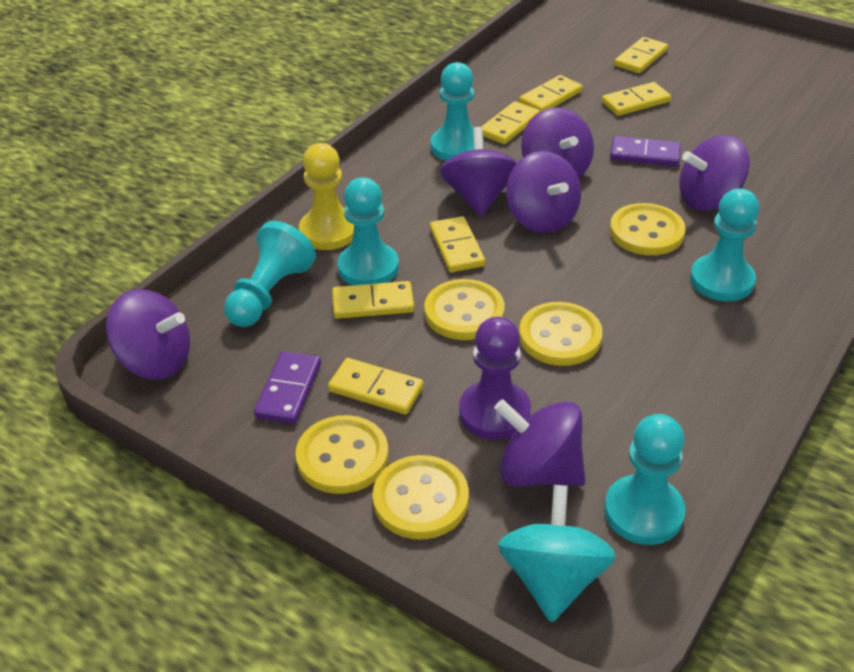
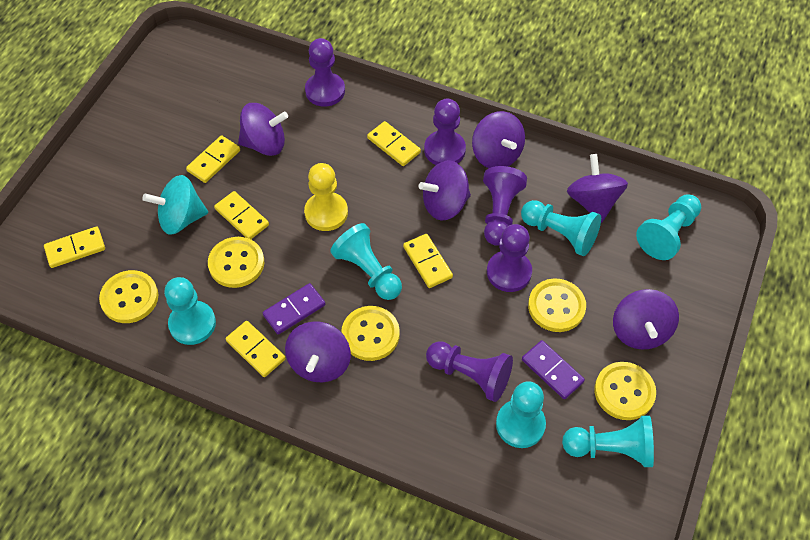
purple pawn: 1 -> 5
turquoise pawn: 5 -> 6
yellow domino: 7 -> 6

